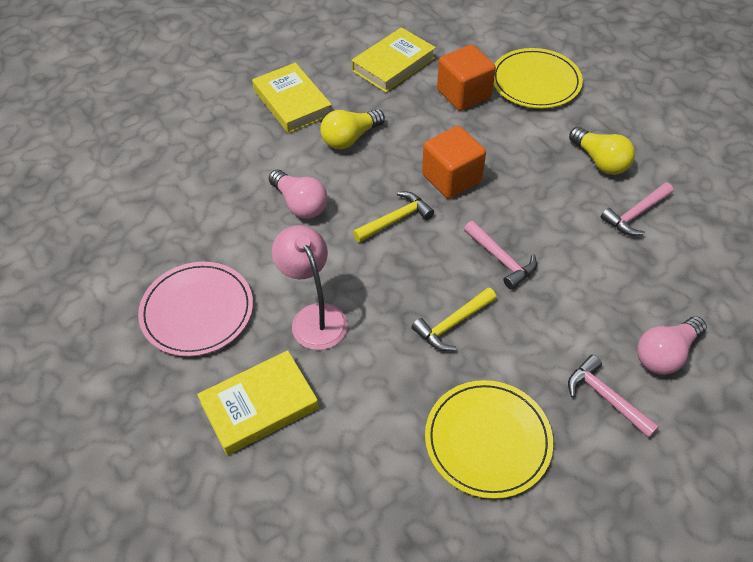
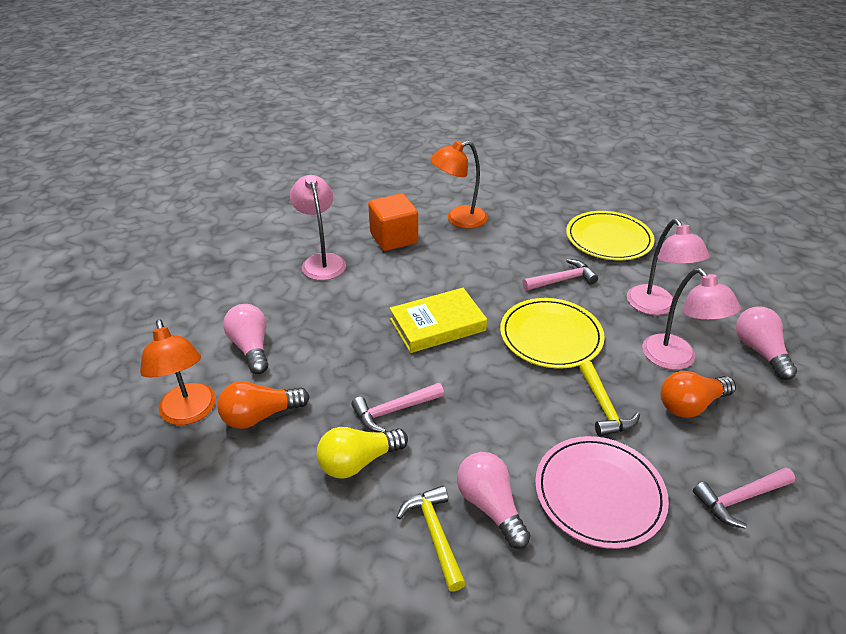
orange cube: 2 -> 1
orange lamp: 0 -> 2
orange light bulb: 0 -> 2
pink lamp: 1 -> 3
pink light bulb: 2 -> 3
yellow book: 3 -> 1
yellow light bulb: 2 -> 1

